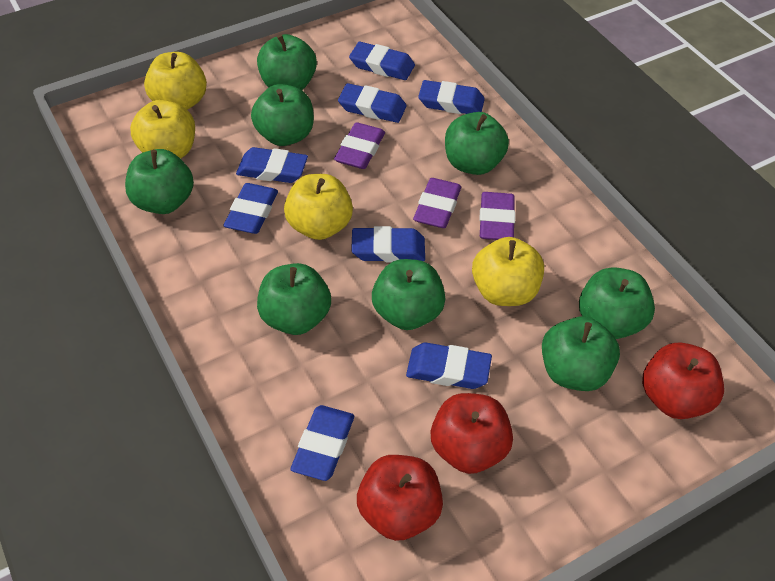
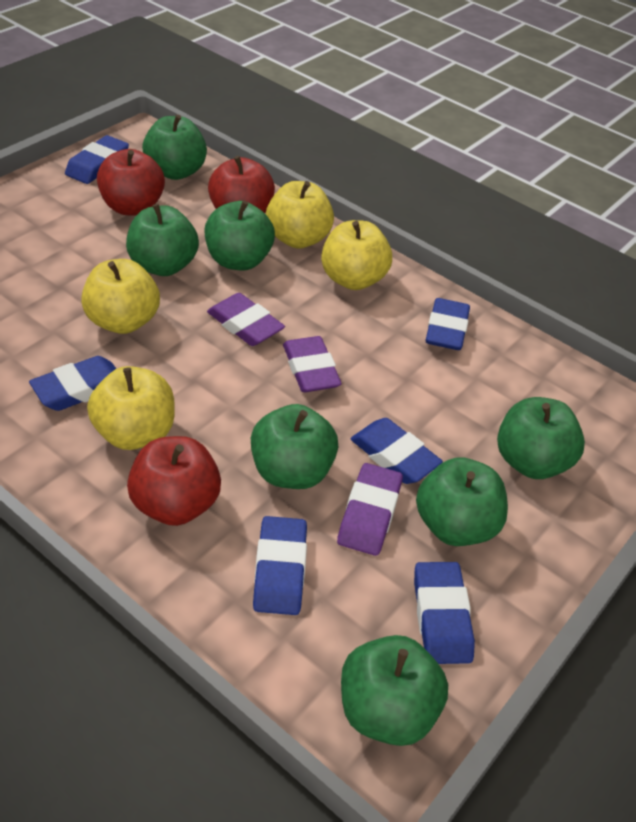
blue eraser: 8 -> 6
green apple: 8 -> 7

